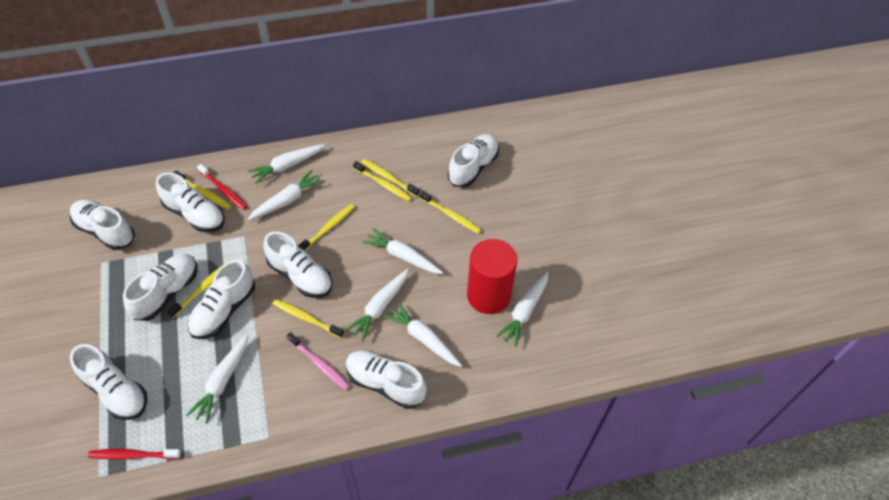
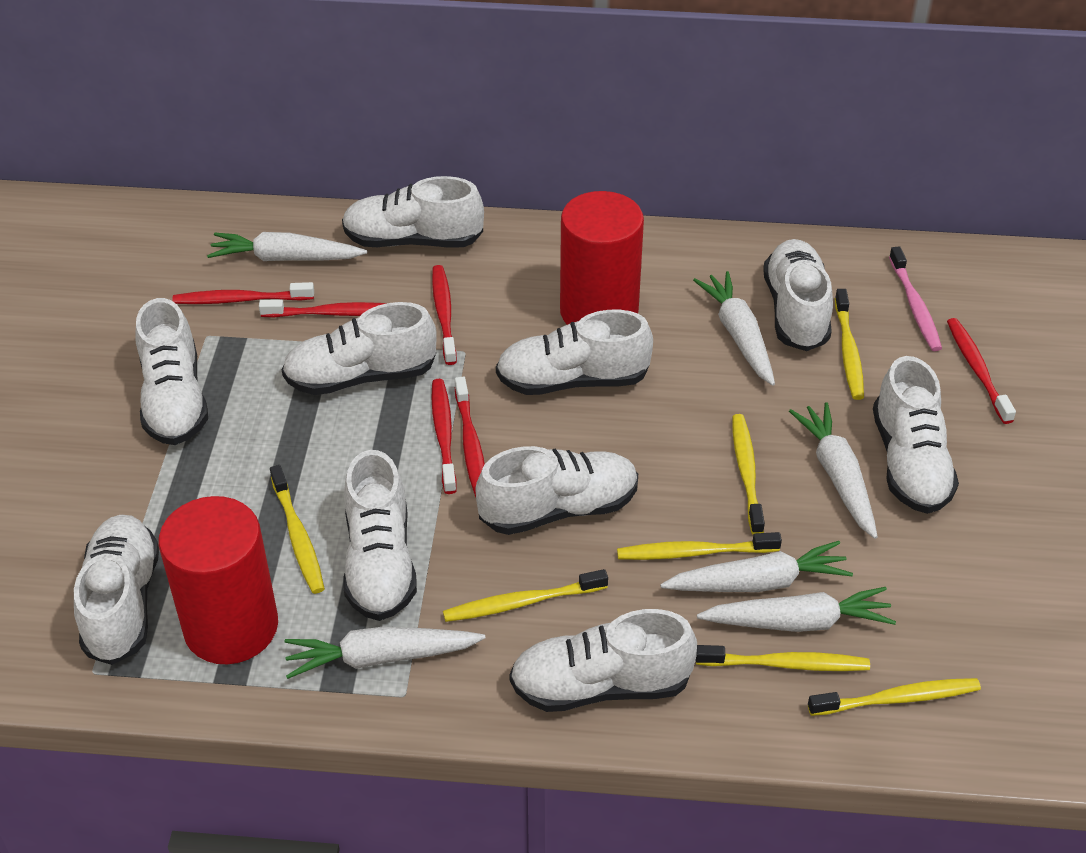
red cylinder: 1 -> 2
red toothbrush: 2 -> 6
white carrot: 7 -> 6
white shoe: 8 -> 10

